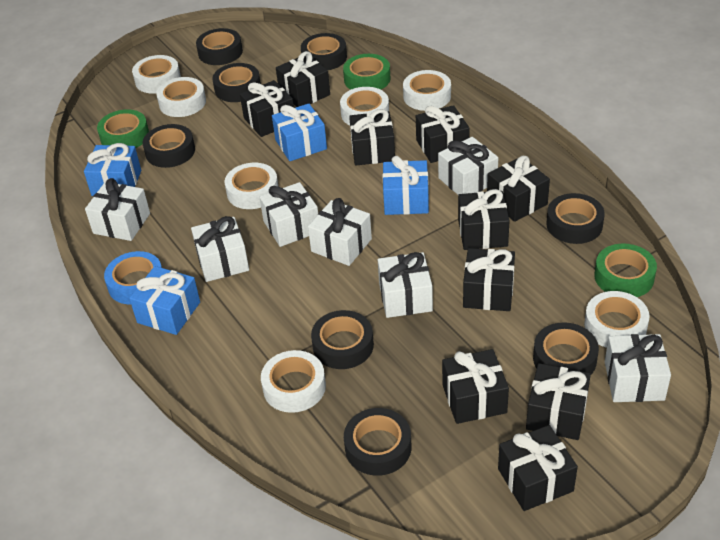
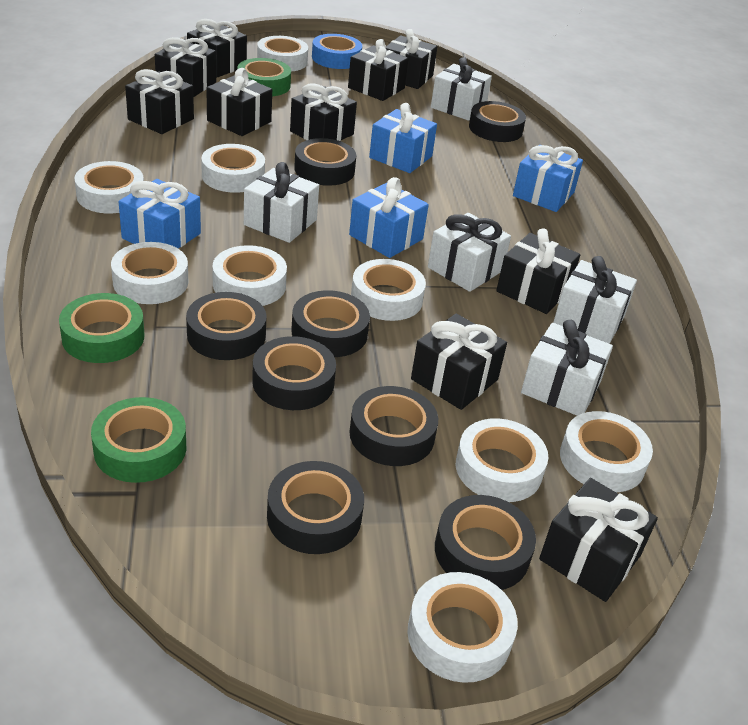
white gift: 7 -> 5
white tape: 7 -> 9

